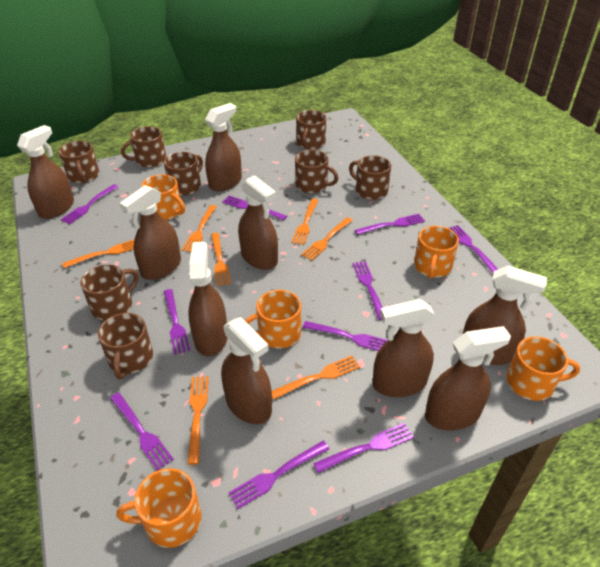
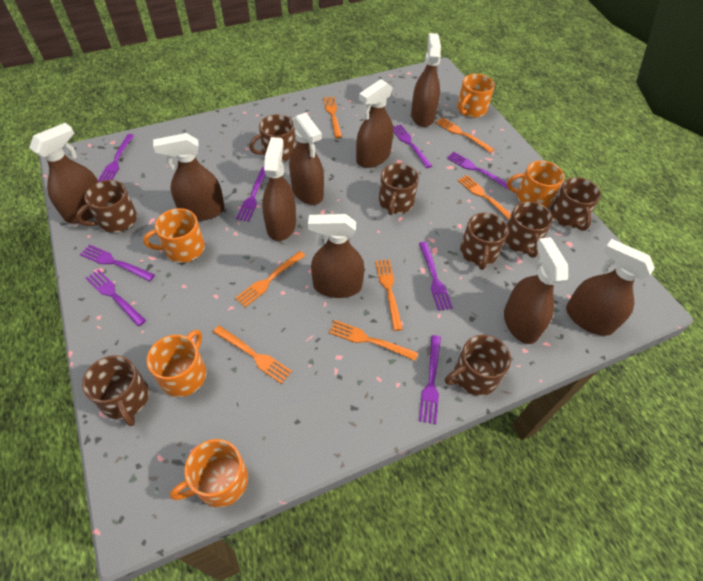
purple fork: 10 -> 8

